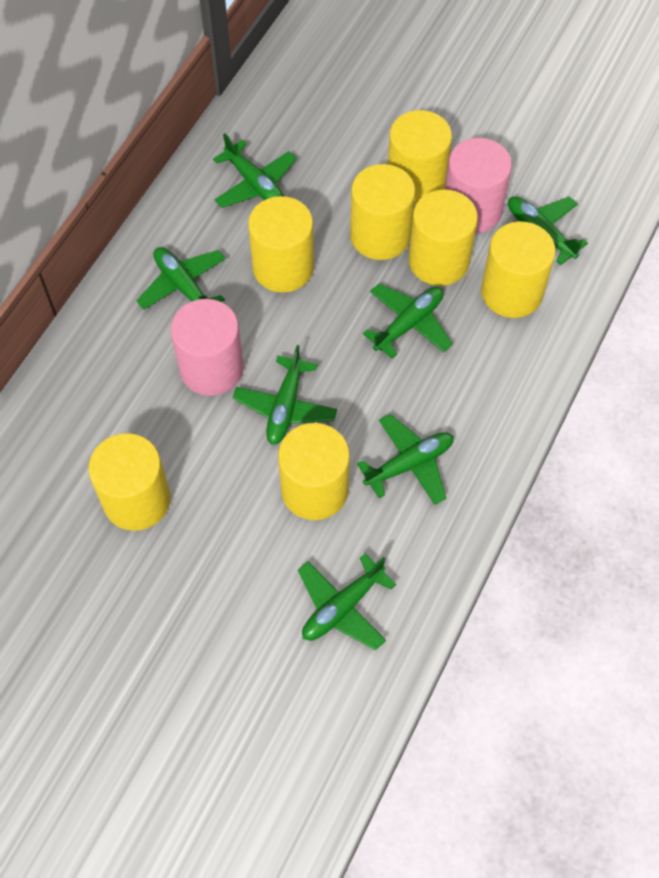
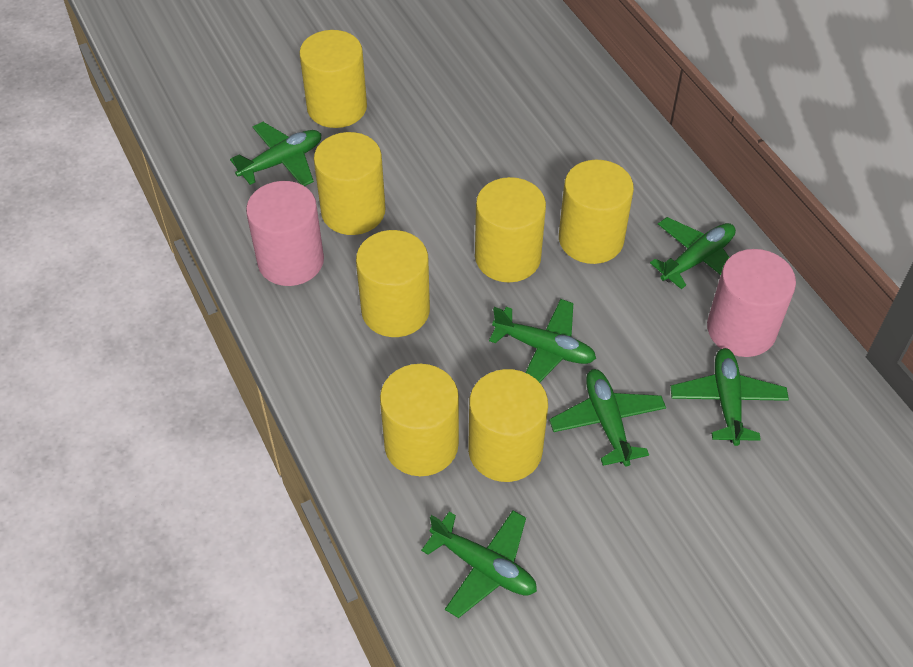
green plane: 7 -> 6

